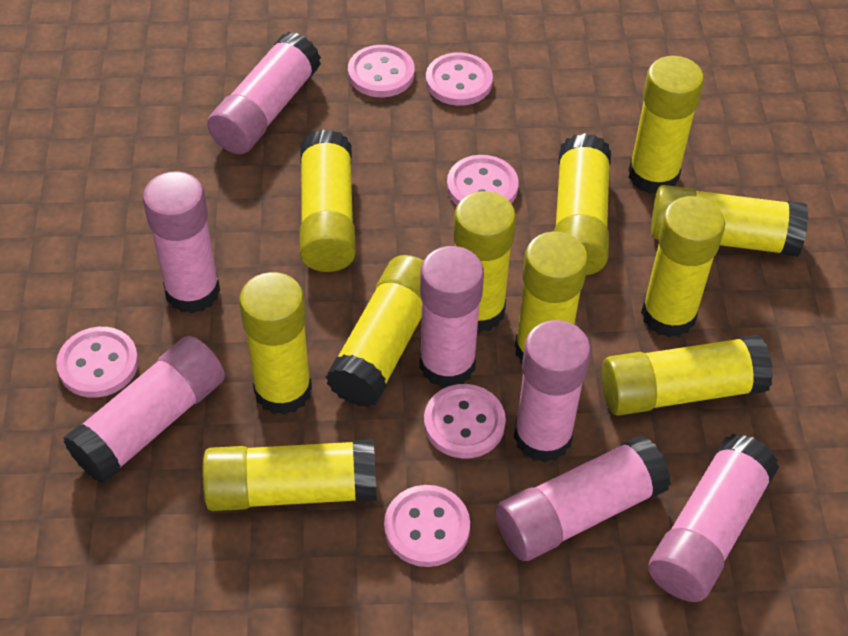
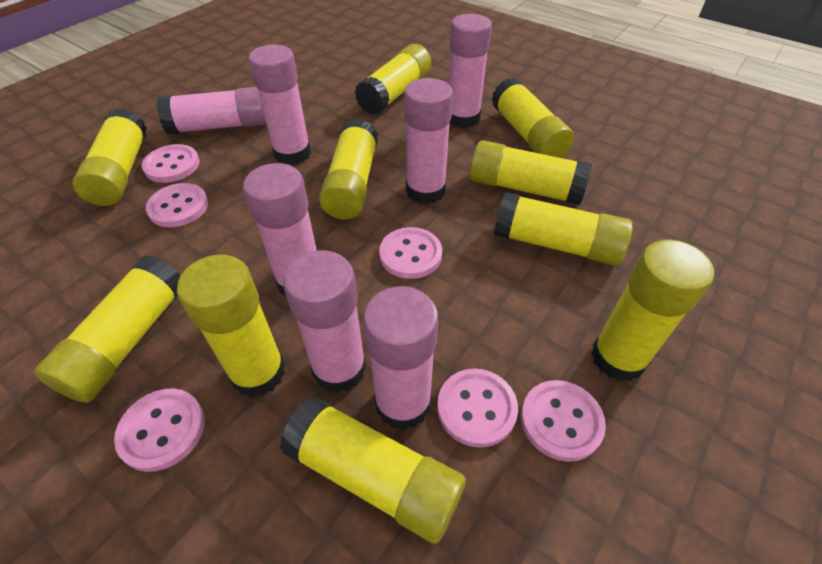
yellow glue stick: 11 -> 10

